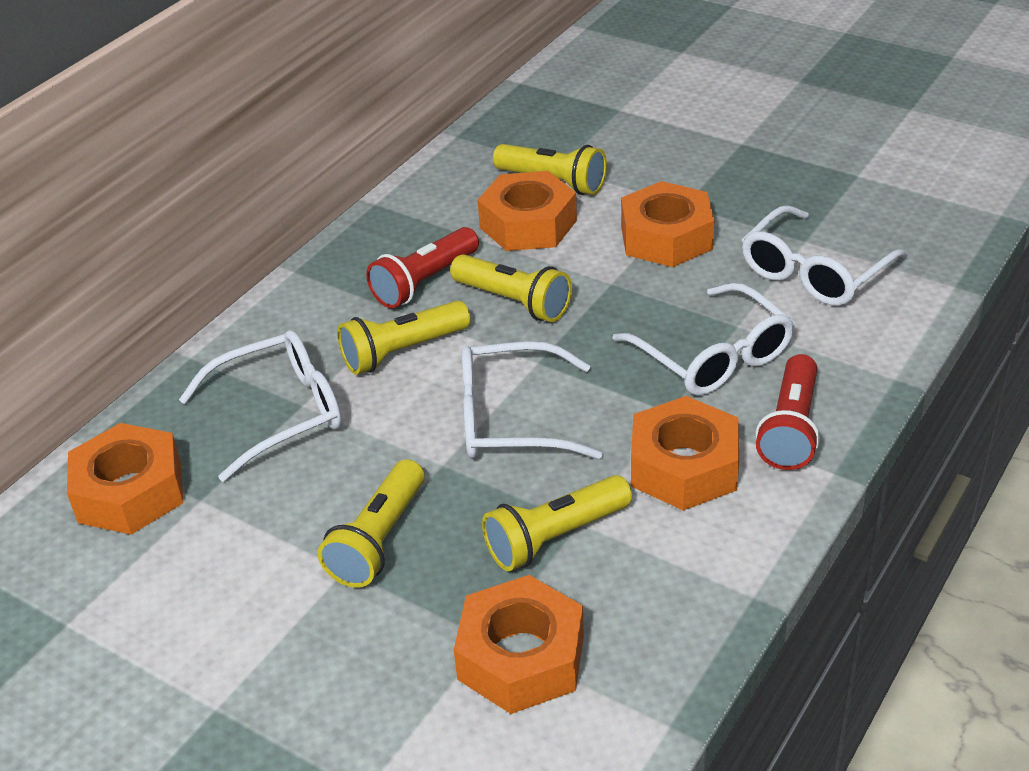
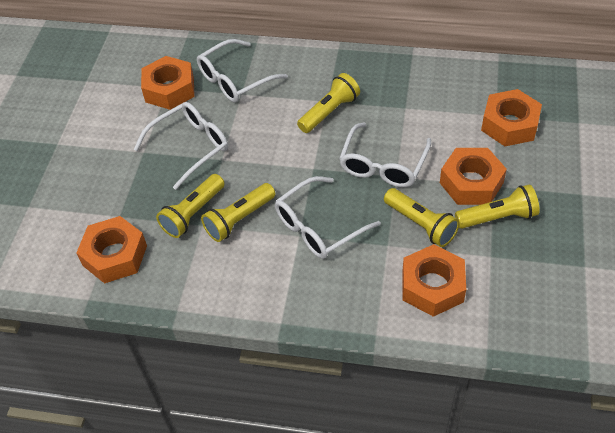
red flashlight: 2 -> 0

